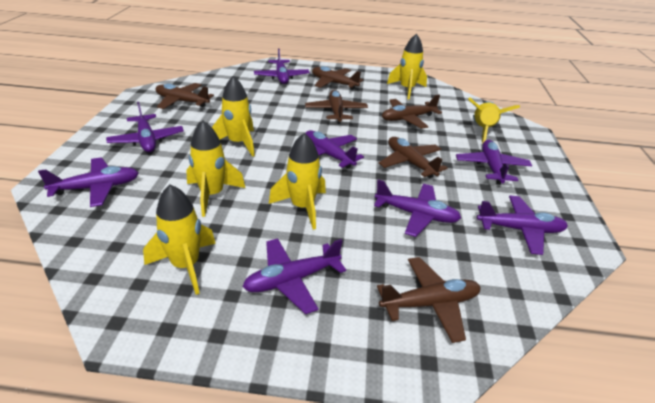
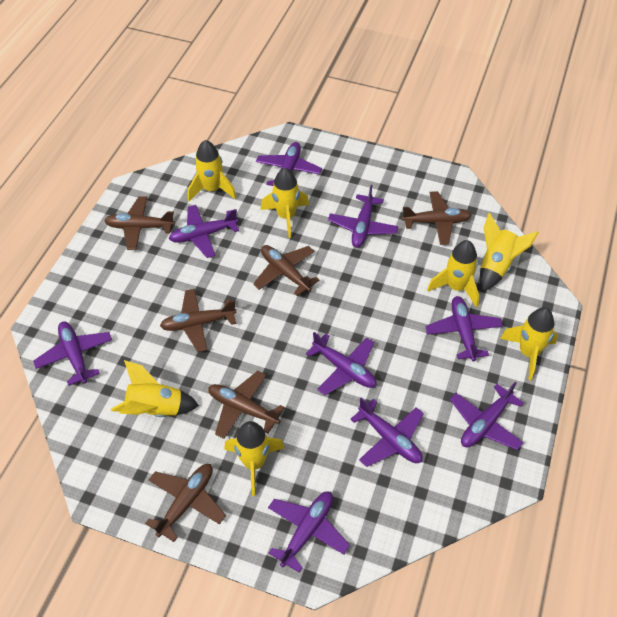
purple plane: 8 -> 9
yellow rocket: 6 -> 7

